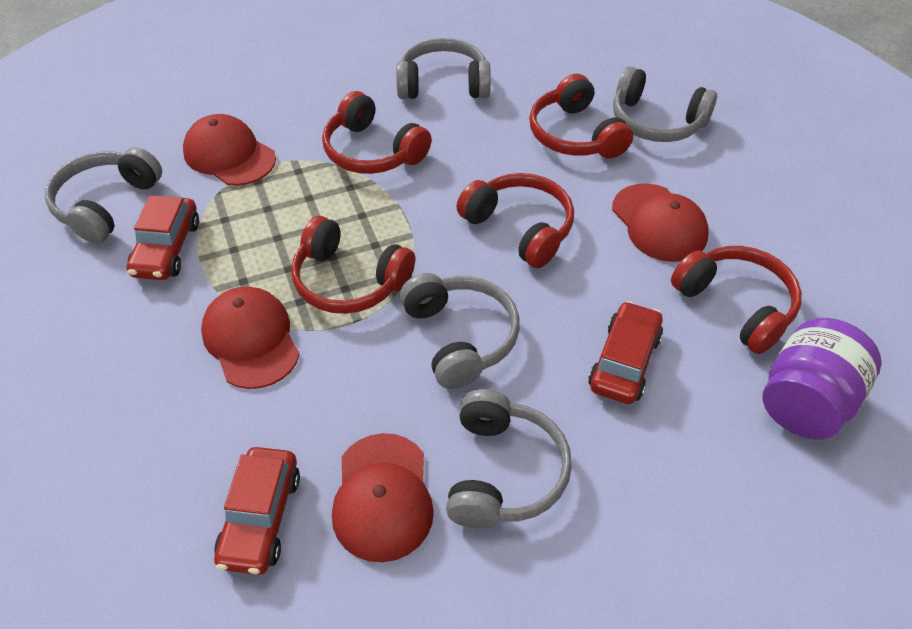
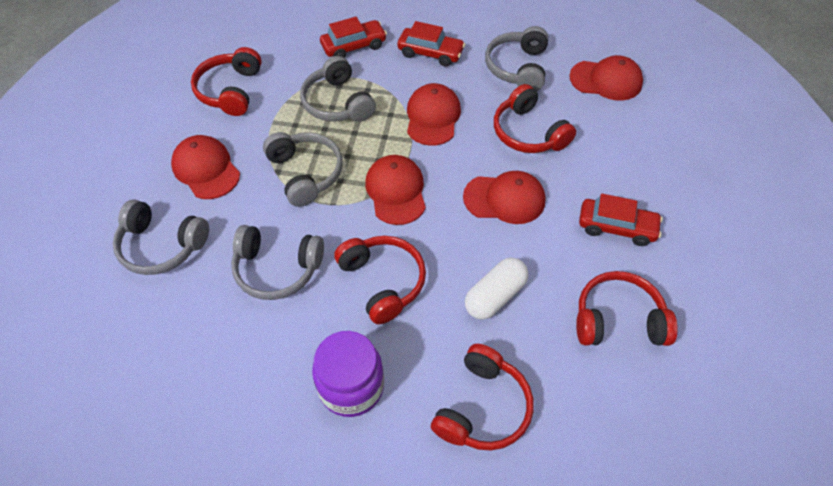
red cap: 4 -> 5
white capsule: 0 -> 1

